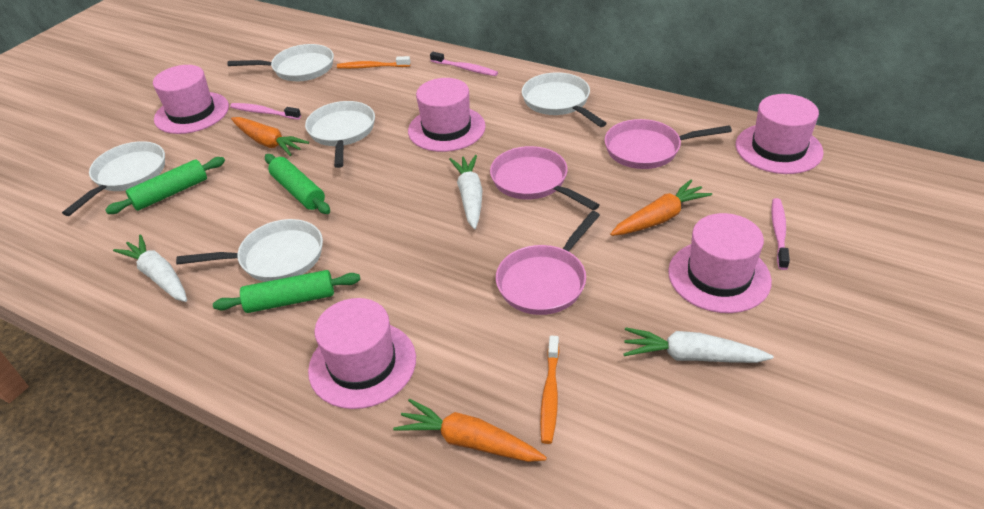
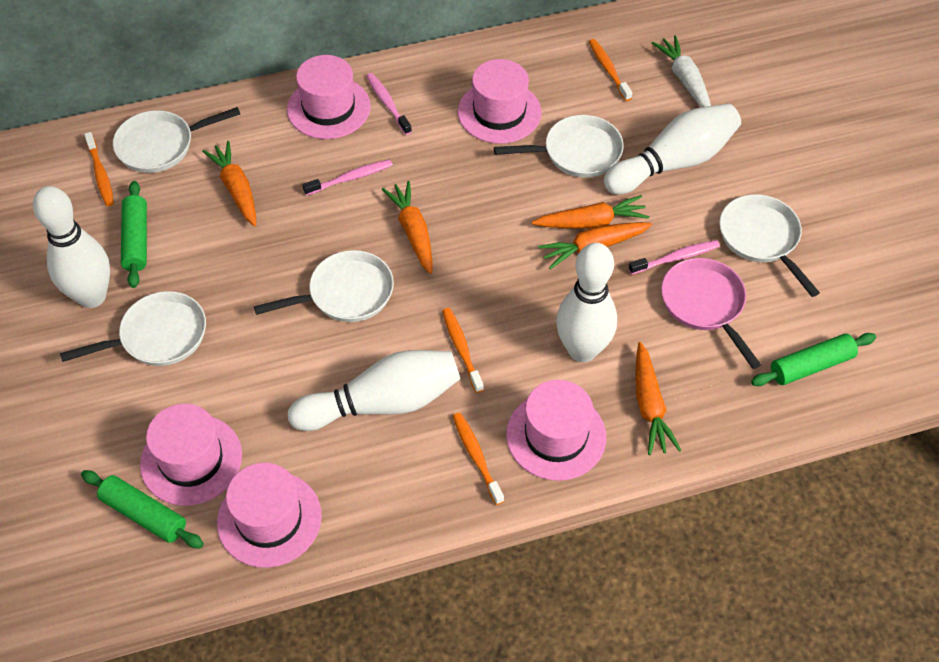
orange carrot: 3 -> 5
orange toothbrush: 2 -> 4
pink pan: 3 -> 1
white bowling pin: 0 -> 4
white carrot: 3 -> 1

